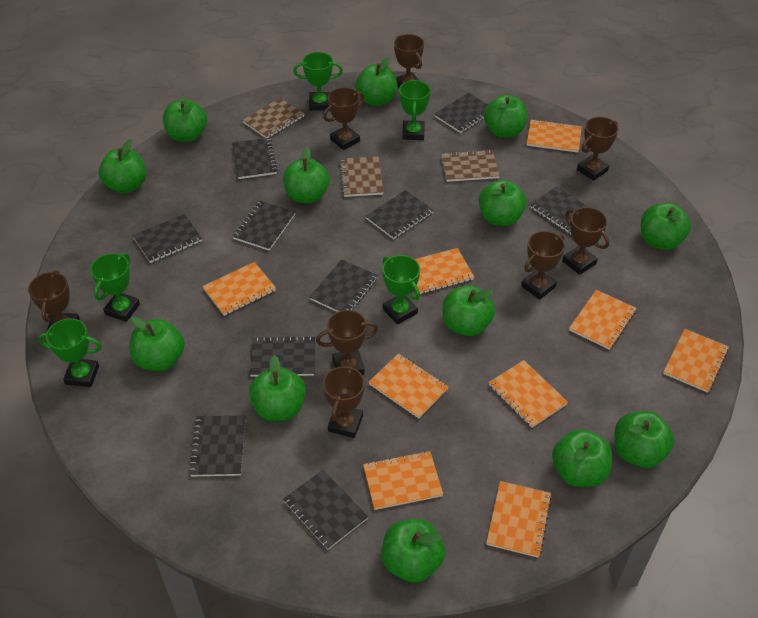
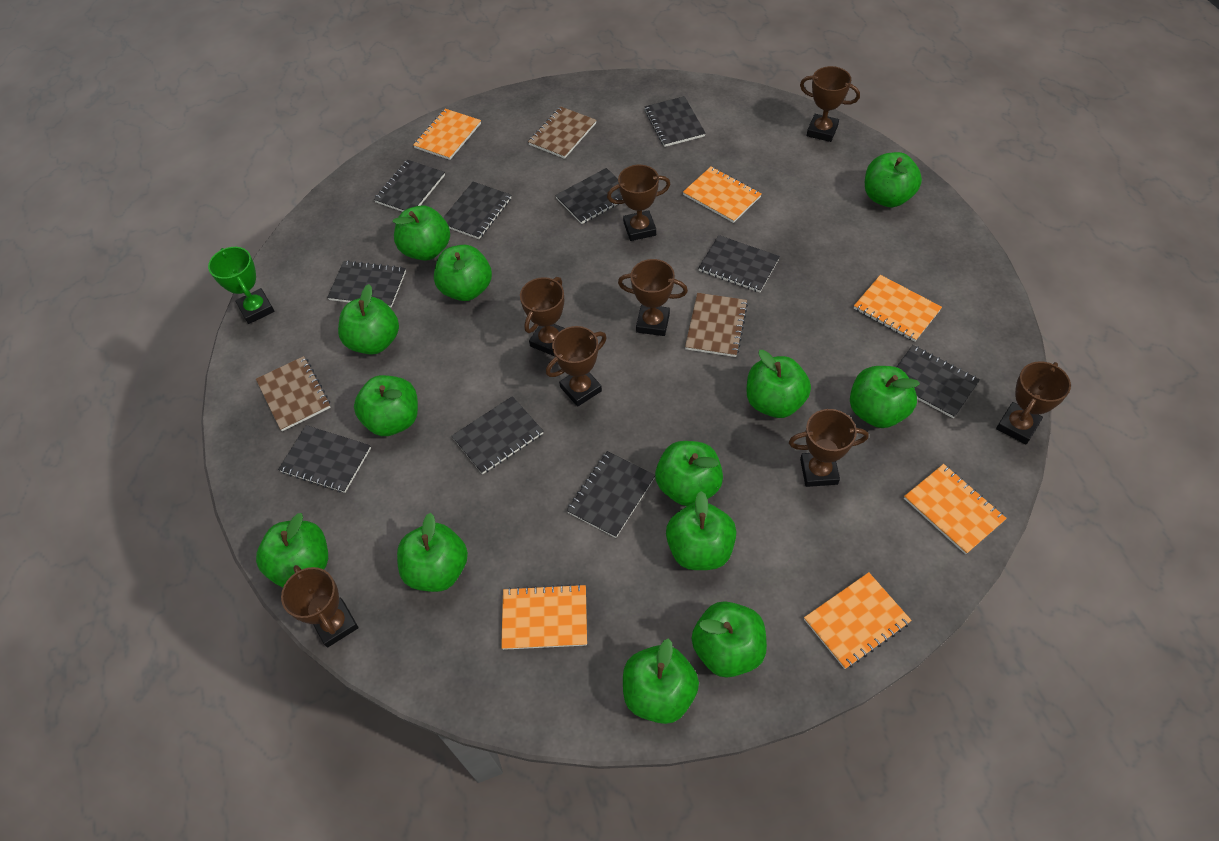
green trophy: 5 -> 1
orange notebook: 9 -> 6

